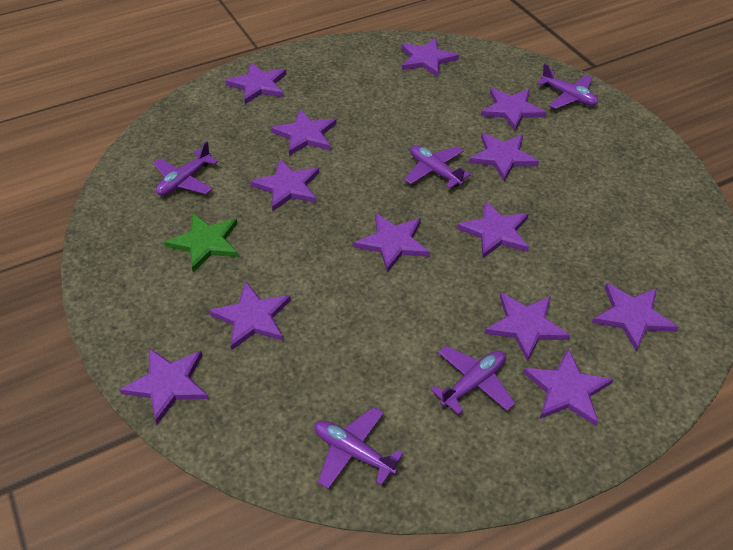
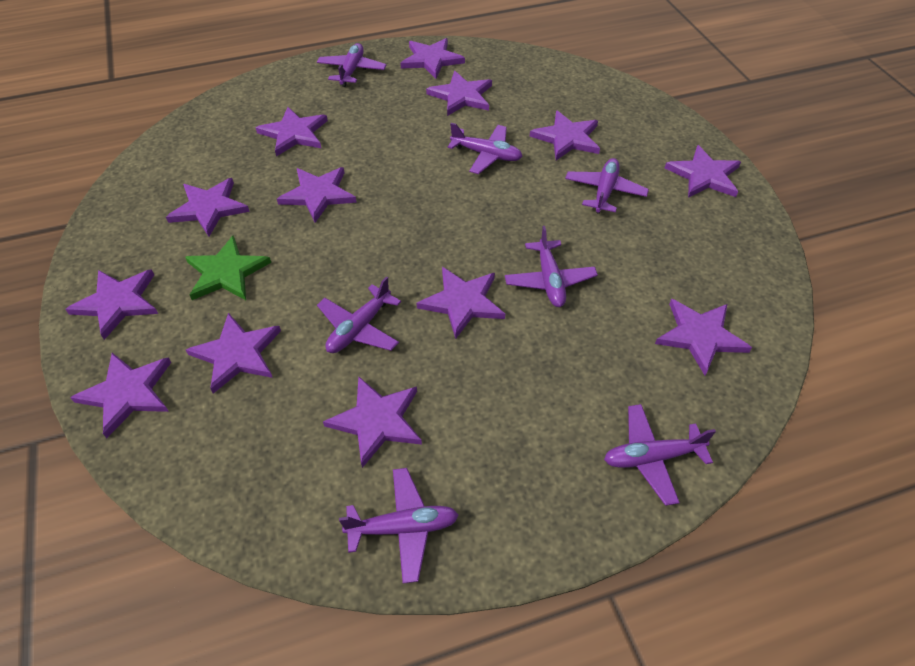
purple plane: 5 -> 7

